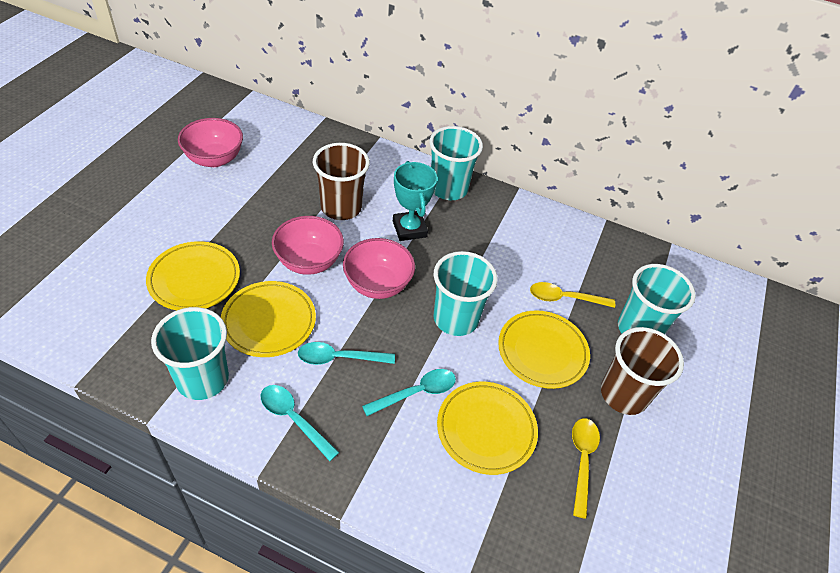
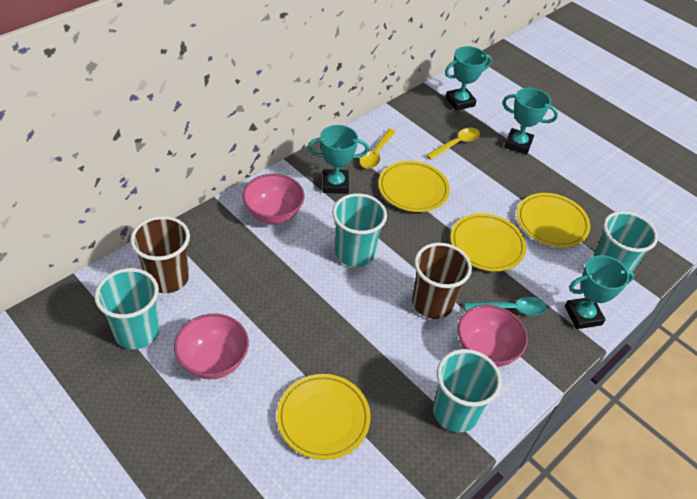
turquoise spoon: 3 -> 1
turquoise trophy: 1 -> 4

